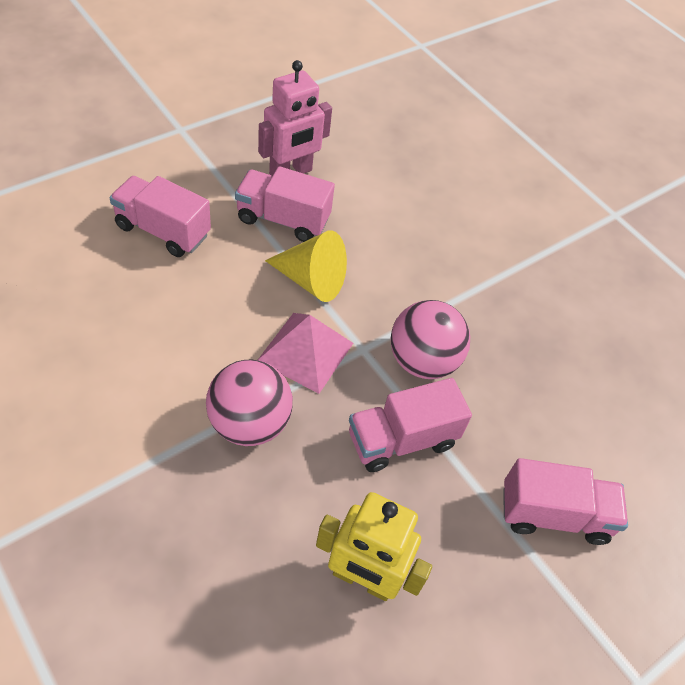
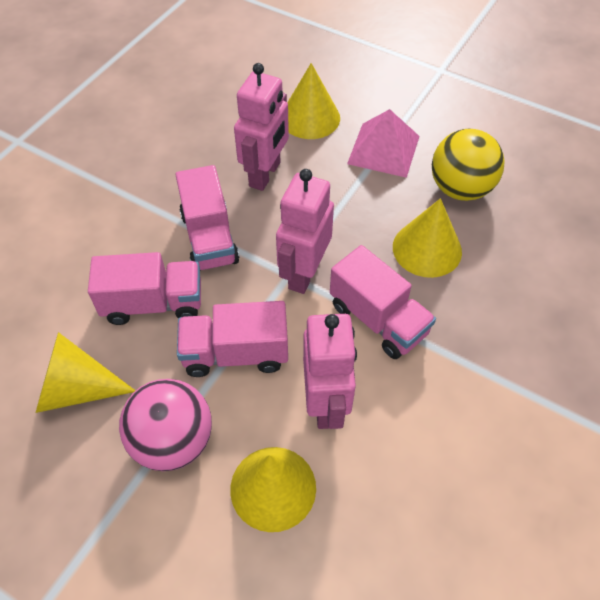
pink ball: 2 -> 1
pink robot: 1 -> 3
yellow ball: 0 -> 1
yellow cone: 1 -> 4
yellow robot: 1 -> 0

